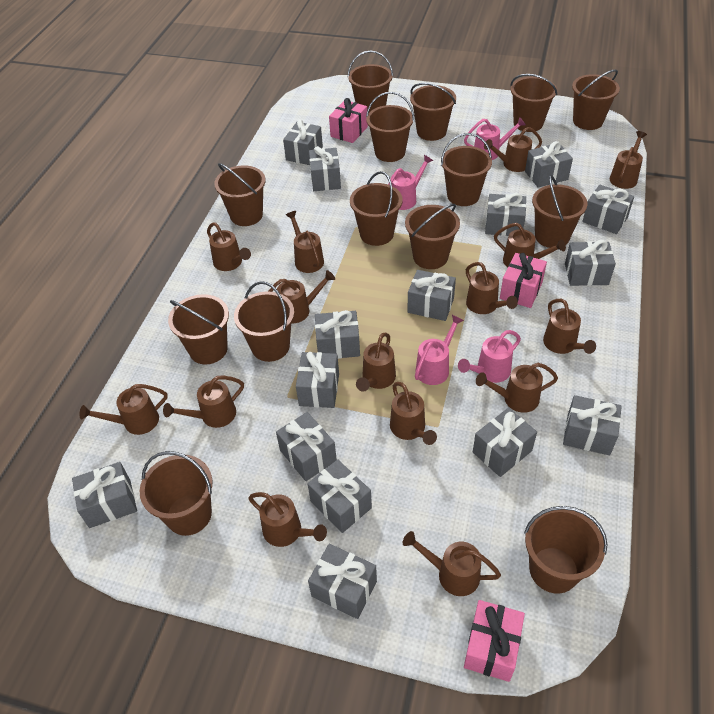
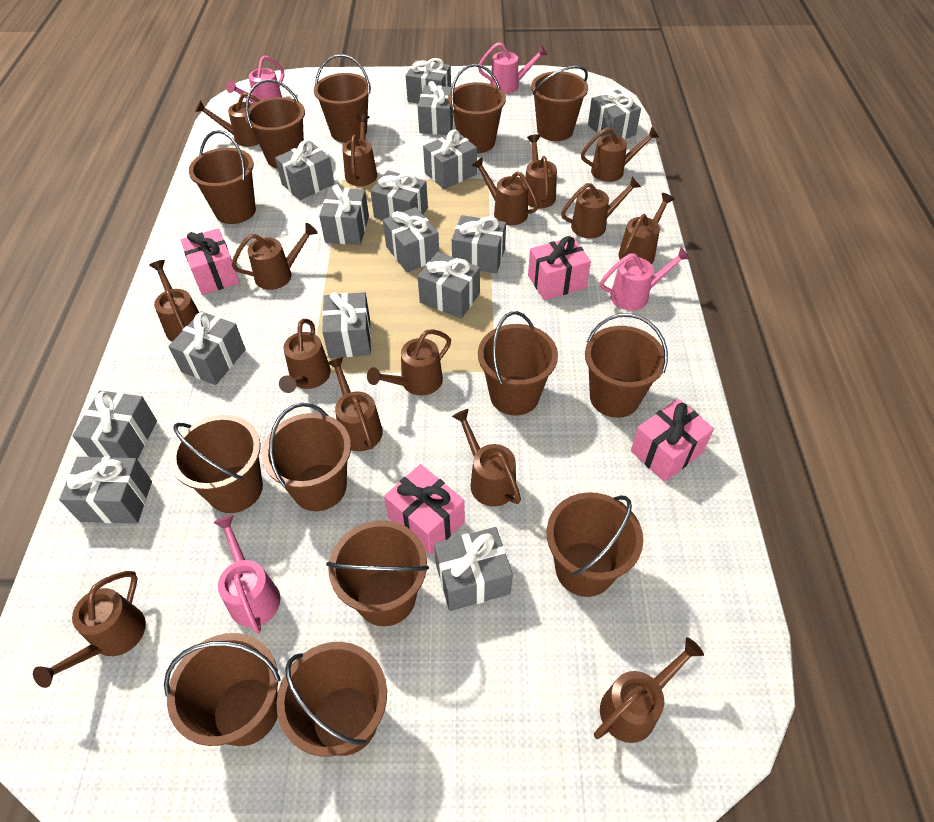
brown bucket: 14 -> 13
pink gift: 3 -> 4

